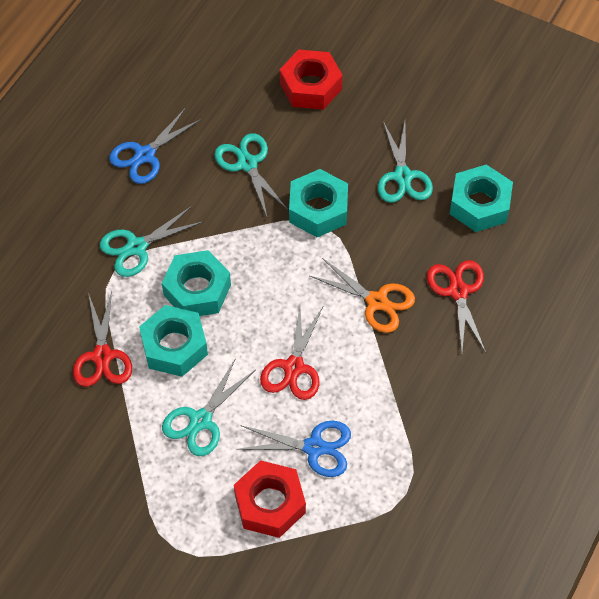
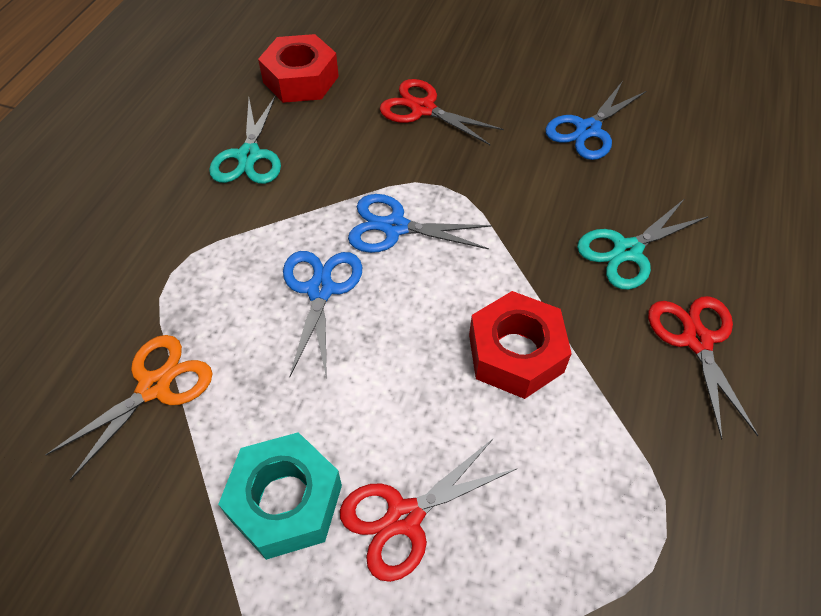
blue scissors: 2 -> 3
turquoise nut: 4 -> 1
turquoise scissors: 4 -> 2

